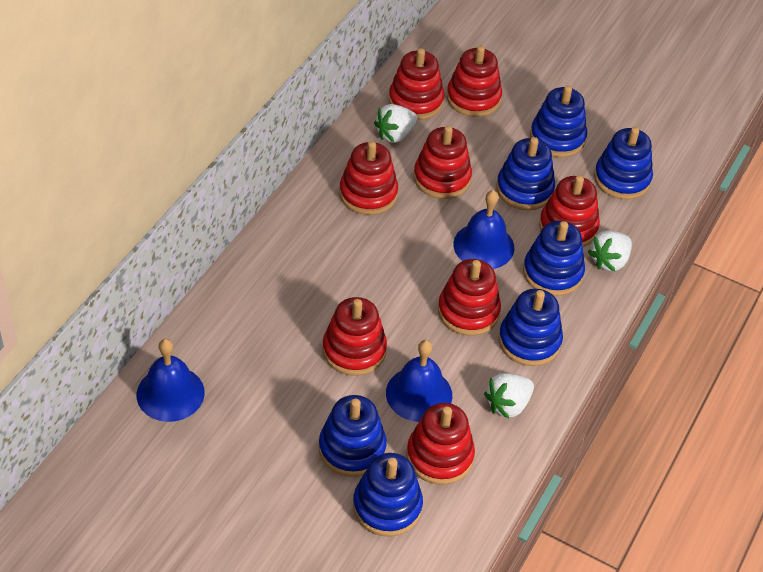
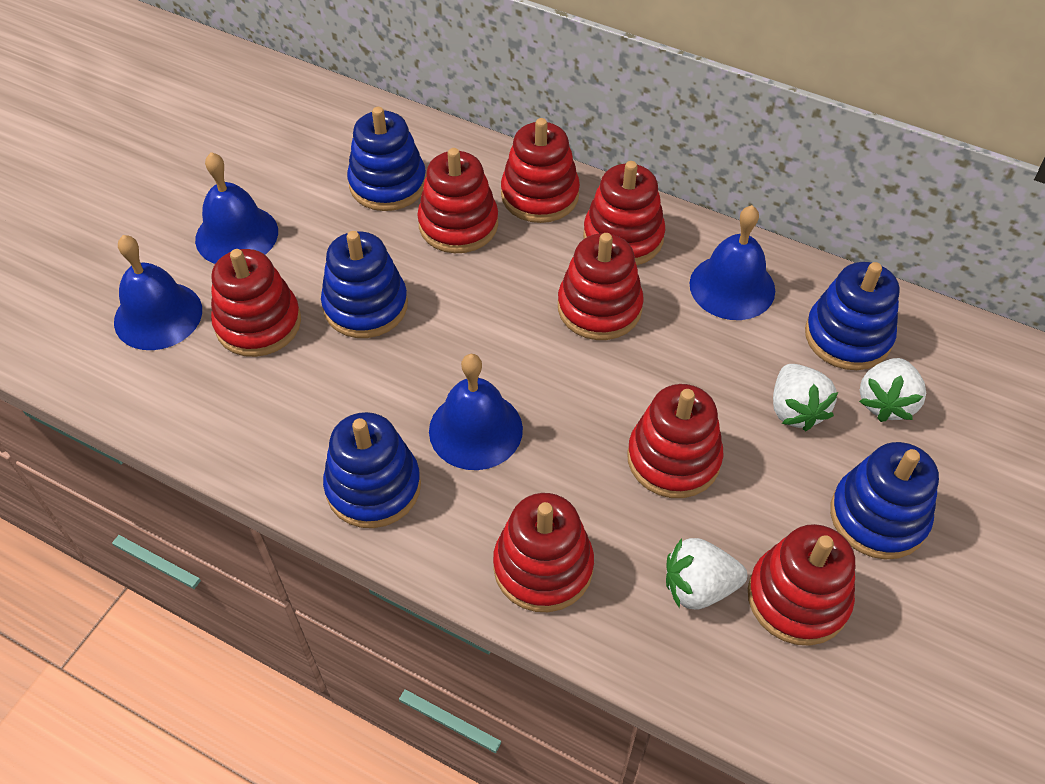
blue bell: 3 -> 4
blue stacking toy: 7 -> 5

